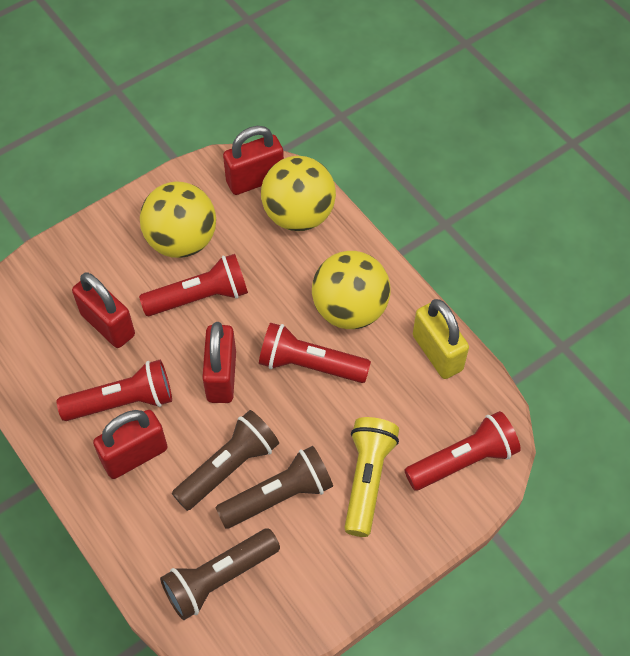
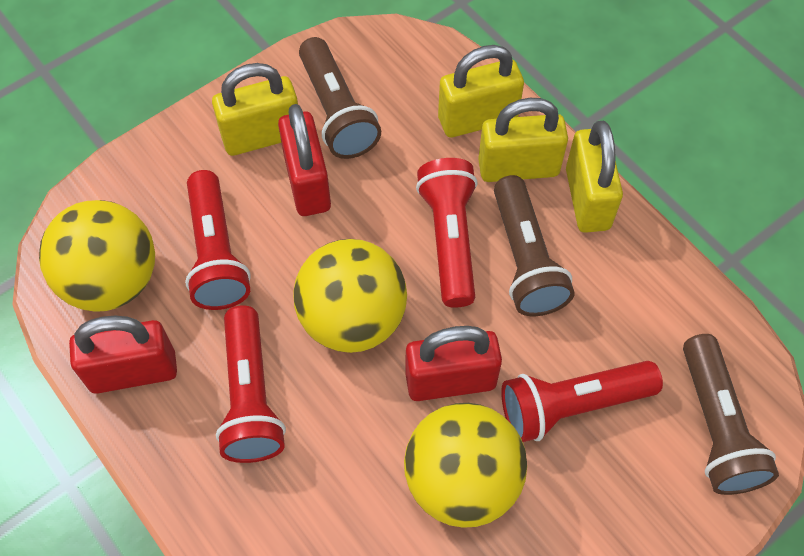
red padlock: 4 -> 3
yellow flashlight: 1 -> 0
yellow padlock: 1 -> 4

